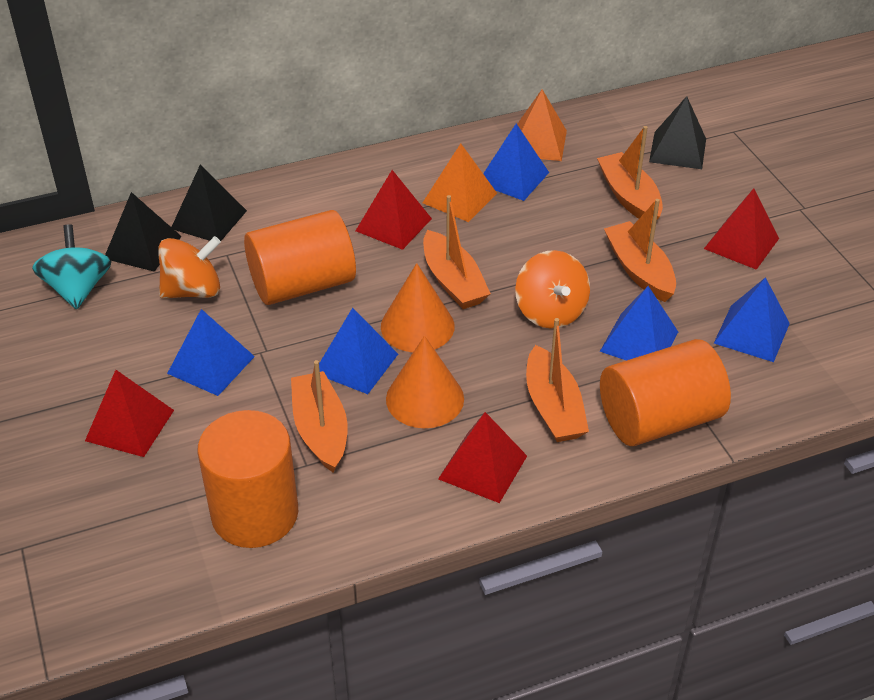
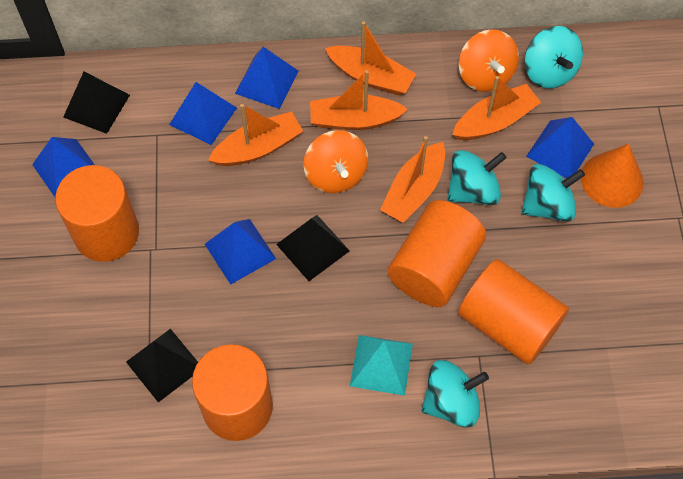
orange cone: 2 -> 1
orange cylinder: 3 -> 4
orange pyramid: 2 -> 0
red pyramid: 4 -> 0
turquoise pyramid: 0 -> 1
turquoise spinning top: 1 -> 4

